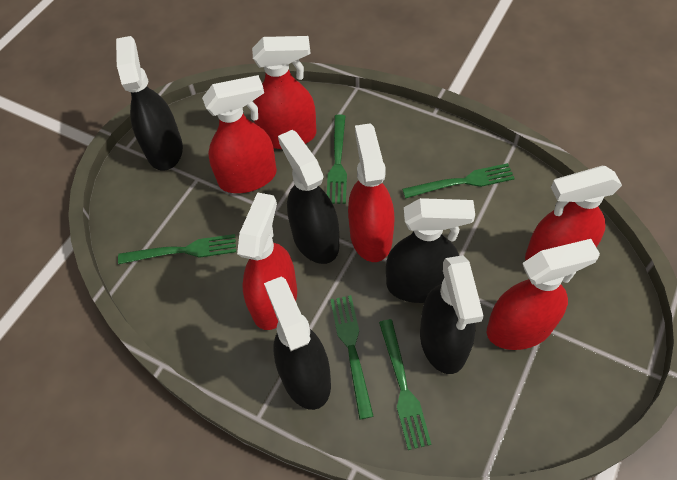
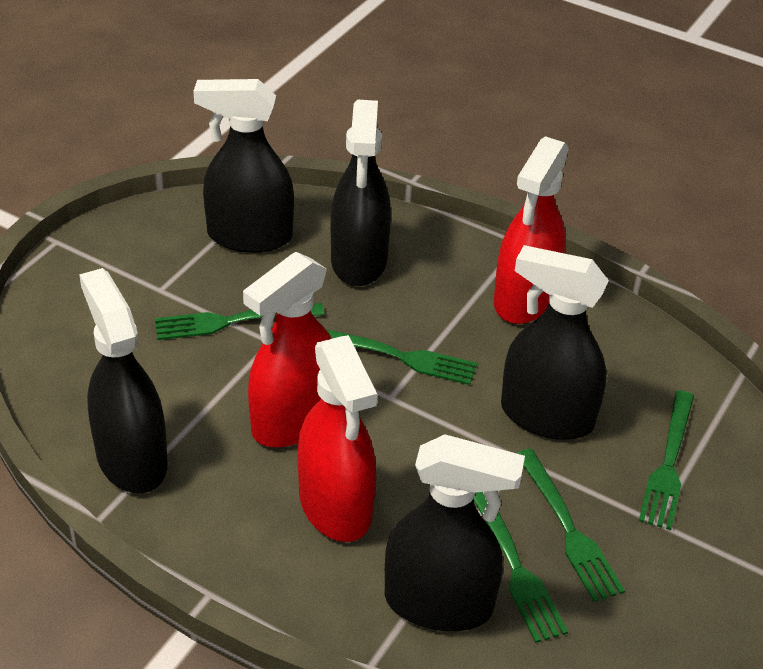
red spray bottle: 6 -> 3

